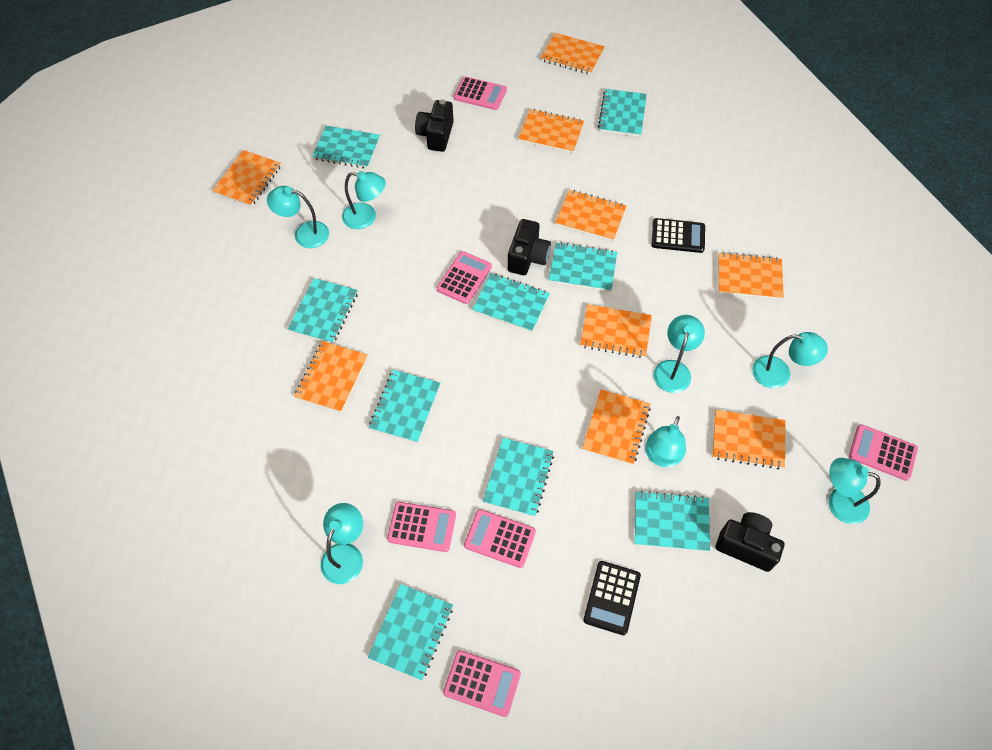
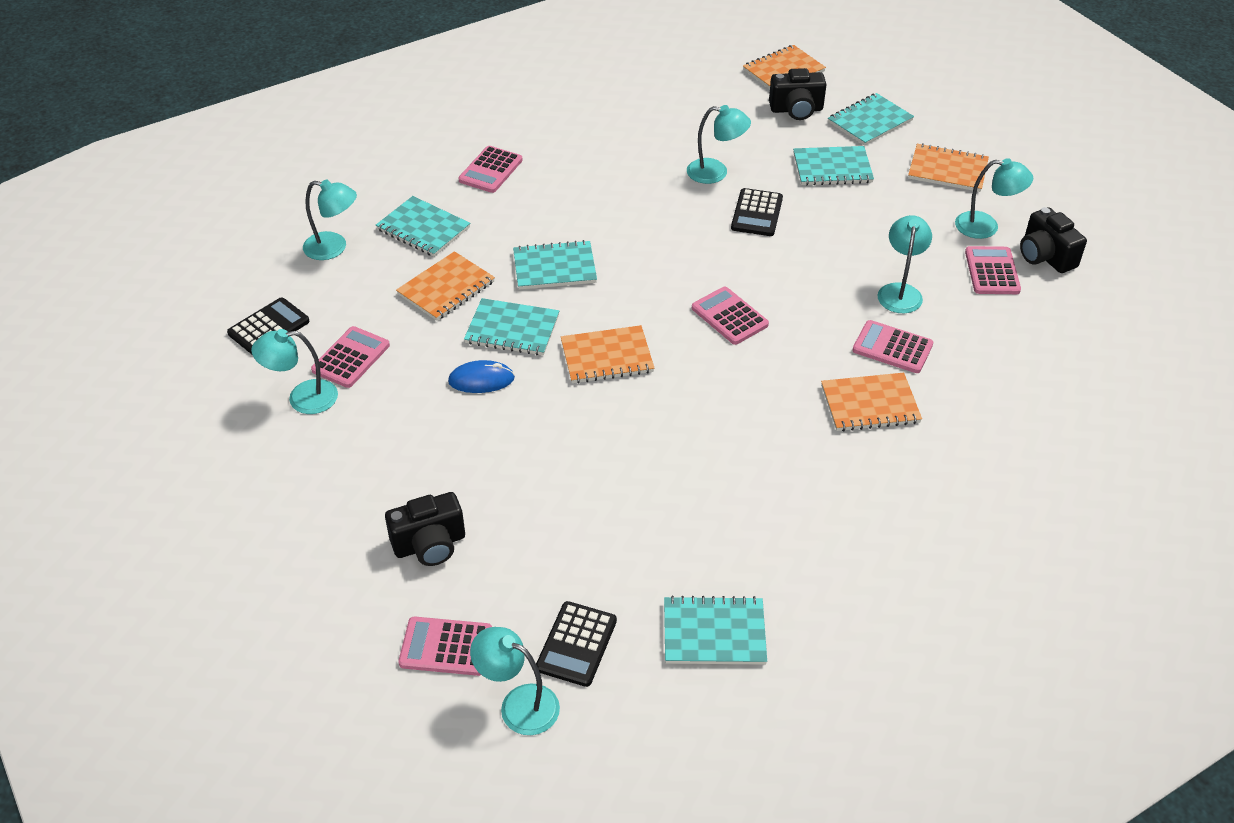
black calculator: 2 -> 3
blue mouse: 0 -> 1
orange notebook: 9 -> 5
turquoise lamp: 7 -> 6
turquoise notebook: 9 -> 6

